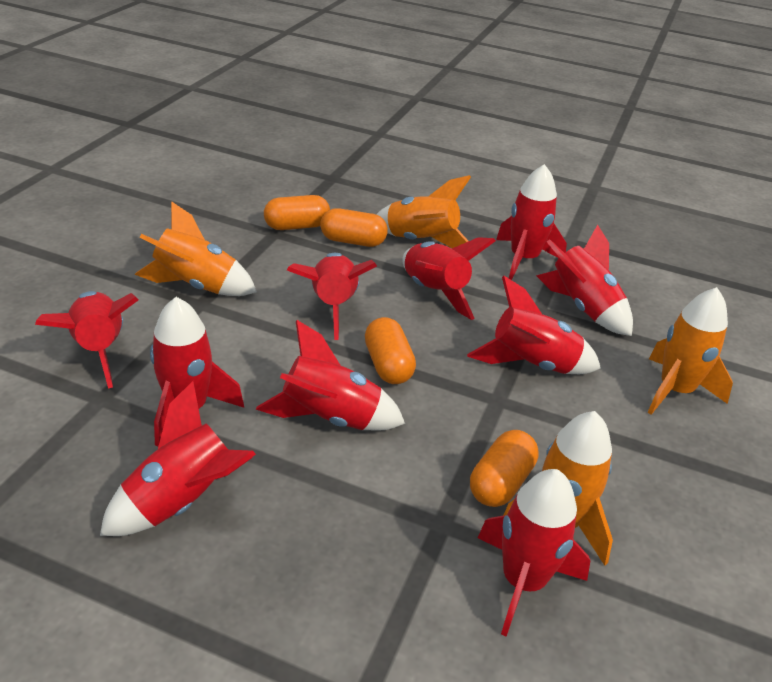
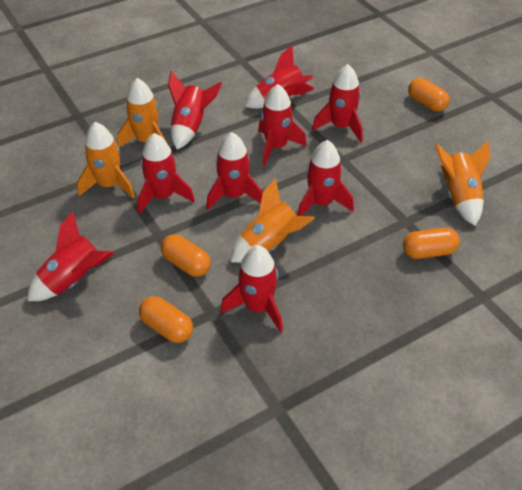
red rocket: 10 -> 9

